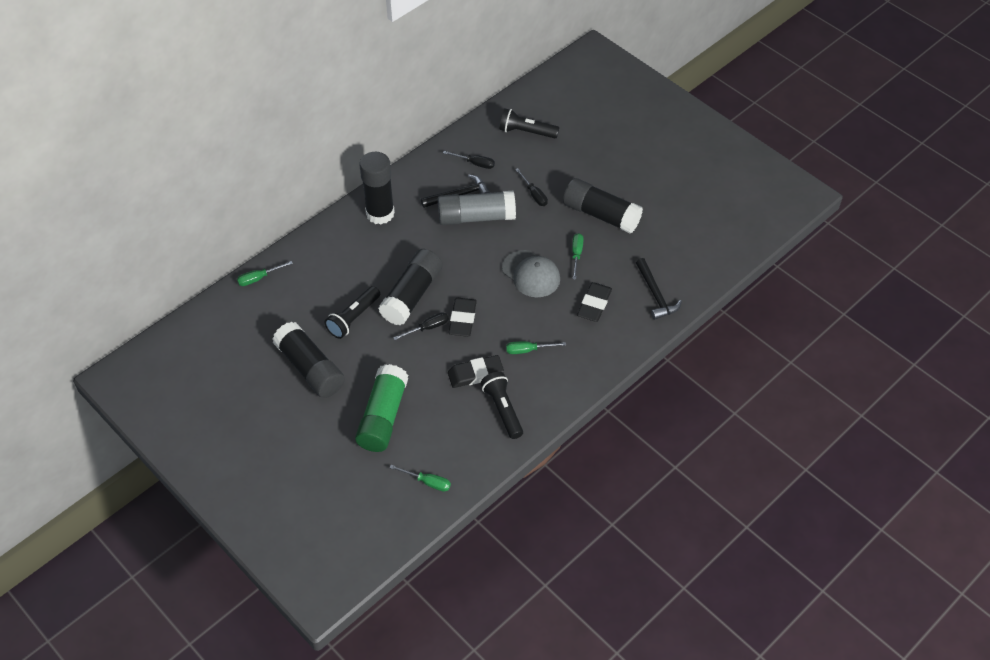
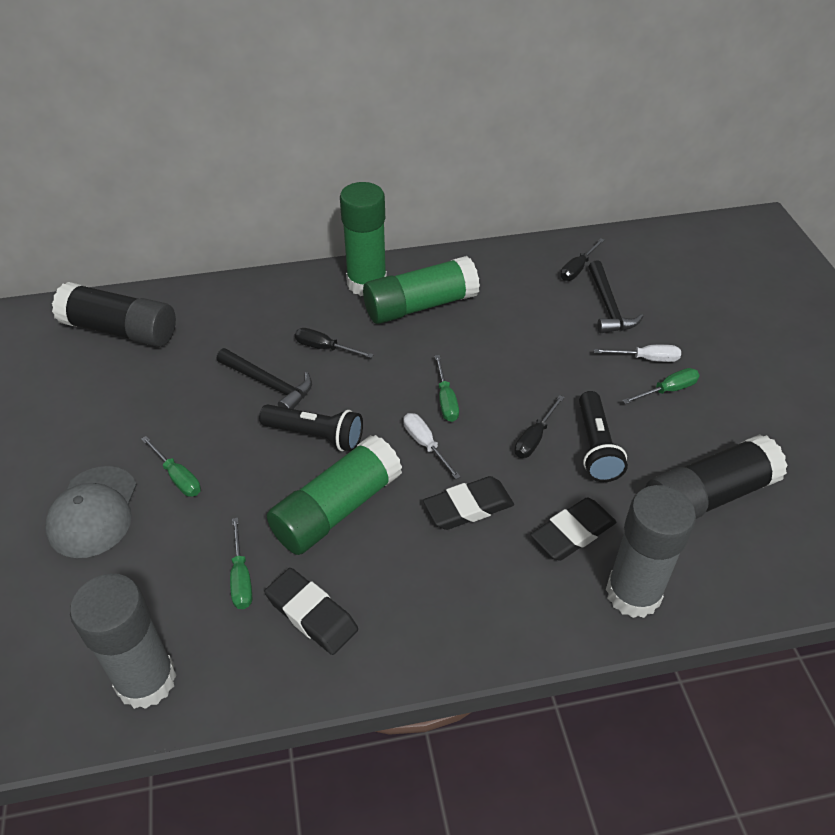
black flashlight: 3 -> 2
black glue stick: 4 -> 2
green glue stick: 1 -> 3
grey glue stick: 1 -> 2
white screwdriver: 0 -> 2

